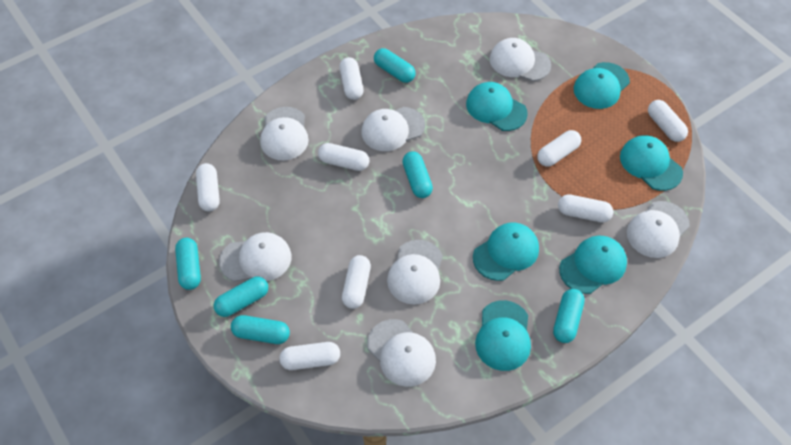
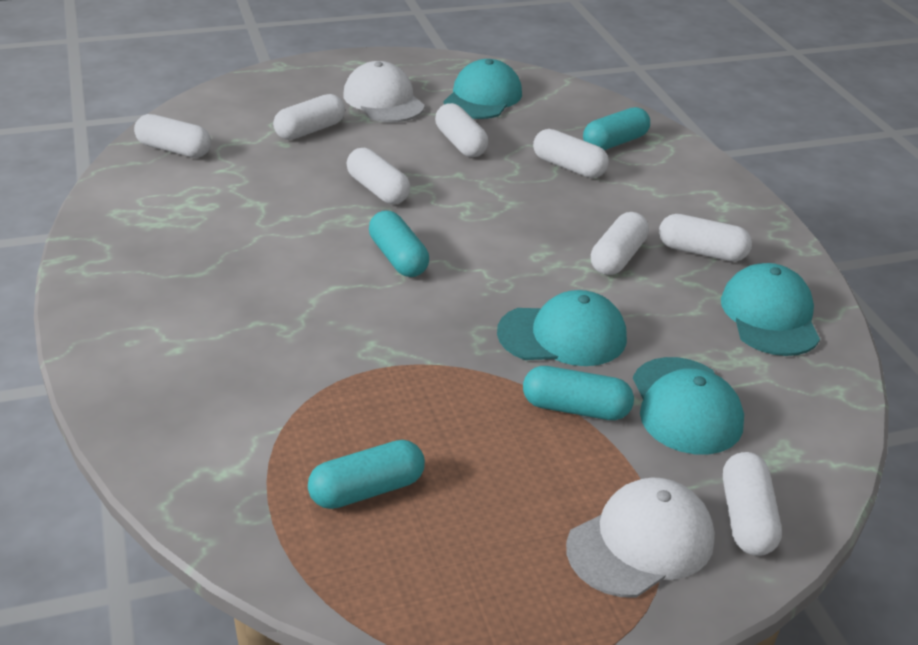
turquoise cap: 6 -> 4
turquoise capsule: 6 -> 4
white cap: 7 -> 2

